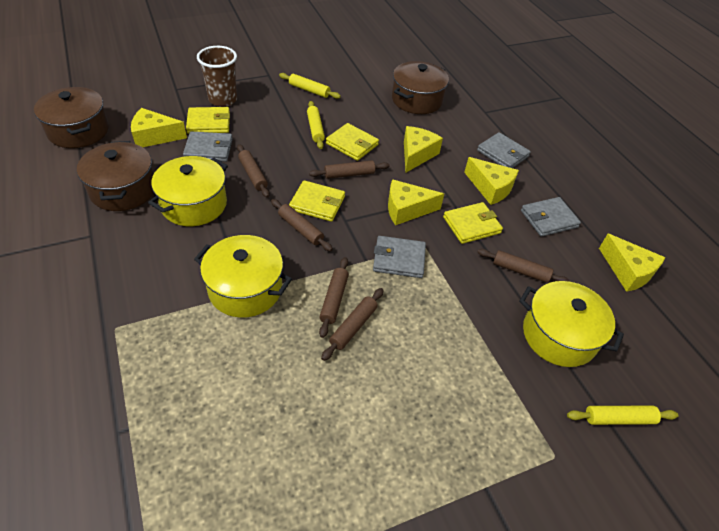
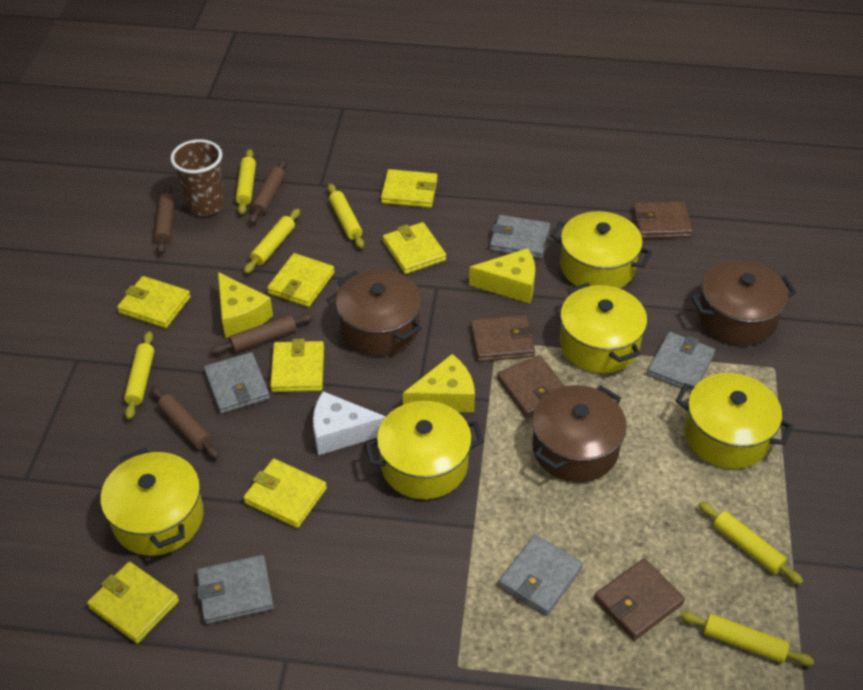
brown rolling pin: 6 -> 4
brown wallet: 0 -> 4
grey wallet: 4 -> 5
white cheese: 0 -> 1
yellow cheese: 5 -> 3
yellow pot: 3 -> 5
yellow rolling pin: 3 -> 6
yellow wallet: 4 -> 7

